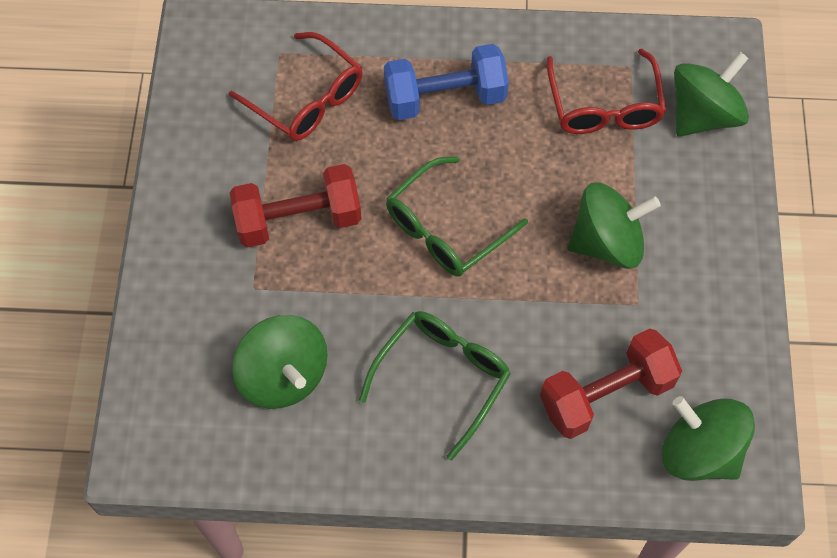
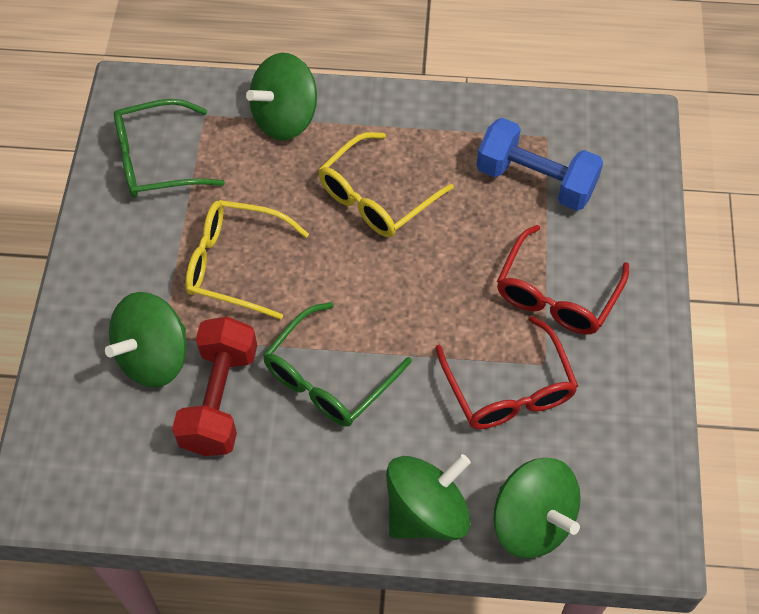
red dumbbell: 2 -> 1
yellow glasses: 0 -> 2

